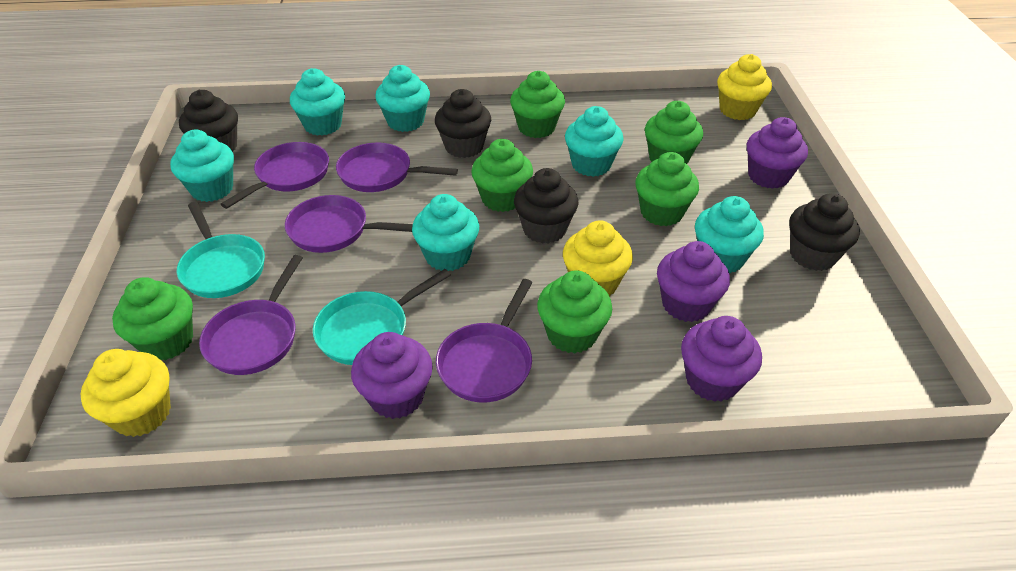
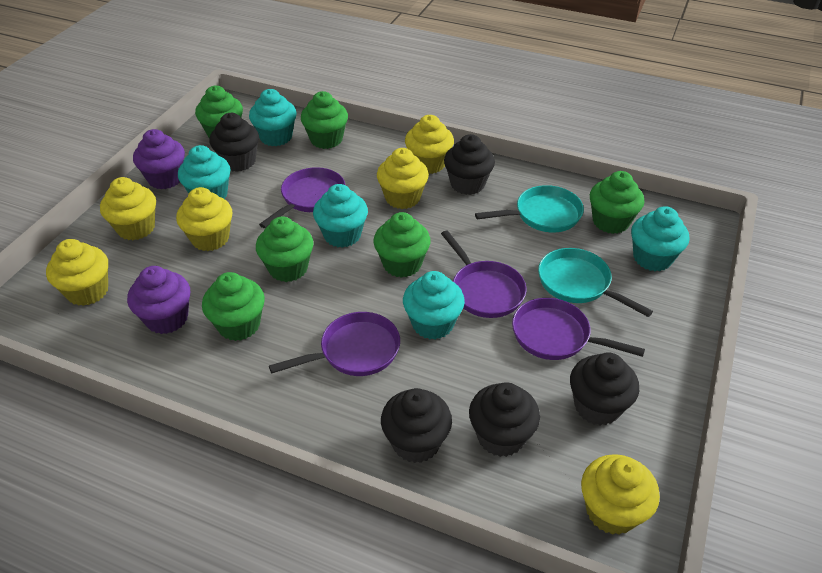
black cupcake: 4 -> 5
purple cupcake: 4 -> 2
purple pan: 5 -> 4
turquoise cupcake: 6 -> 5
yellow cupcake: 3 -> 6

